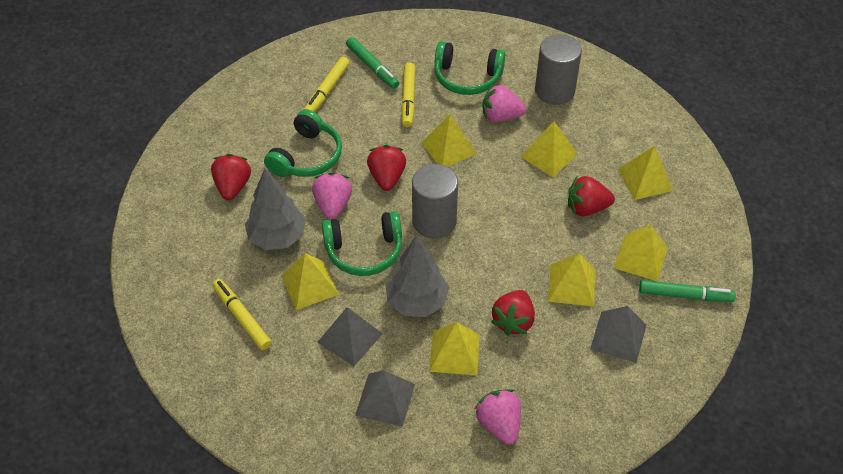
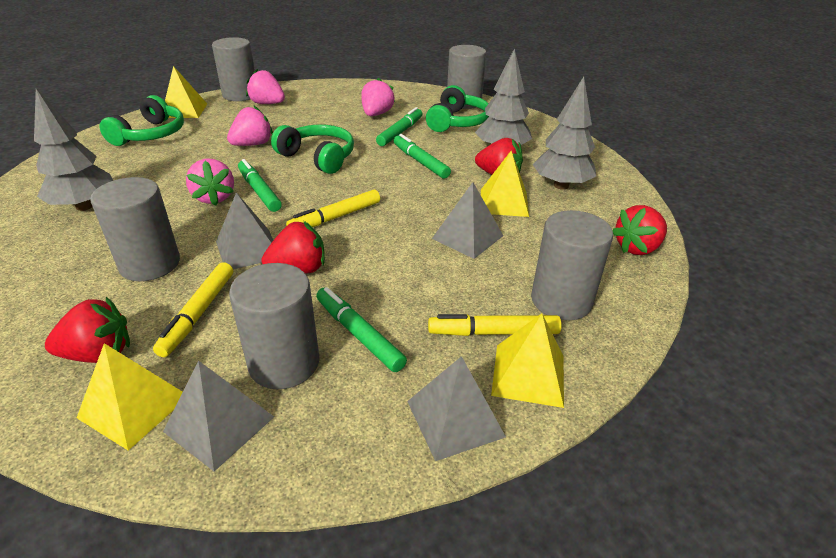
green marker: 2 -> 4
grey cylinder: 2 -> 5
grey pyramid: 3 -> 4
grey tree: 2 -> 3
pink strawberry: 3 -> 4
yellow pyramid: 7 -> 4

